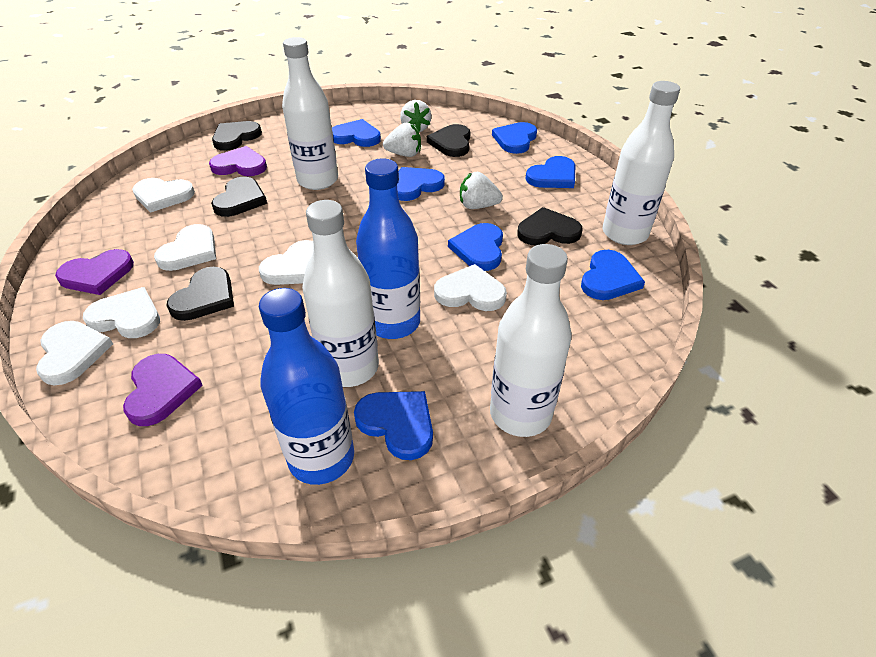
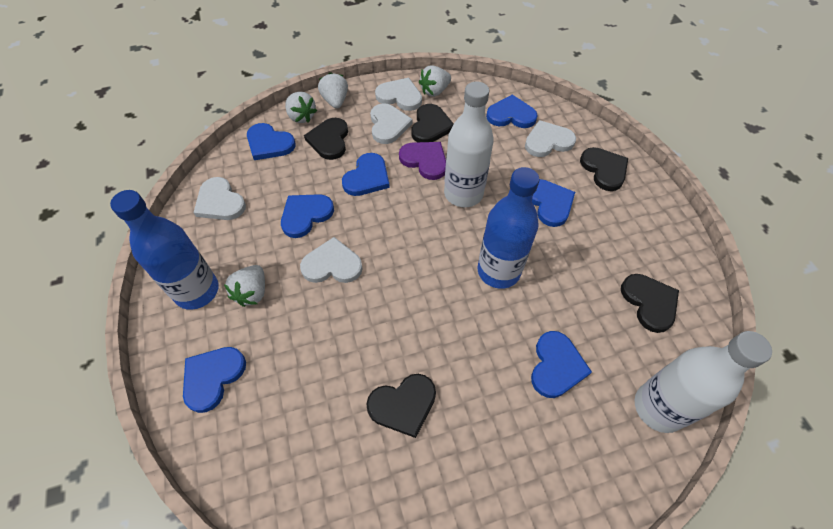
purple heart: 3 -> 1
white bottle: 4 -> 2
white heart: 6 -> 5
white strawberry: 3 -> 4

